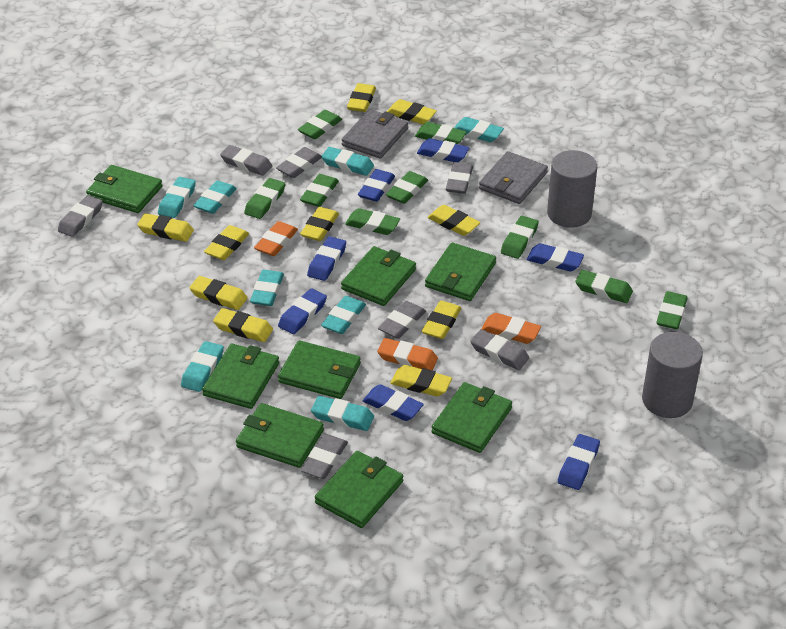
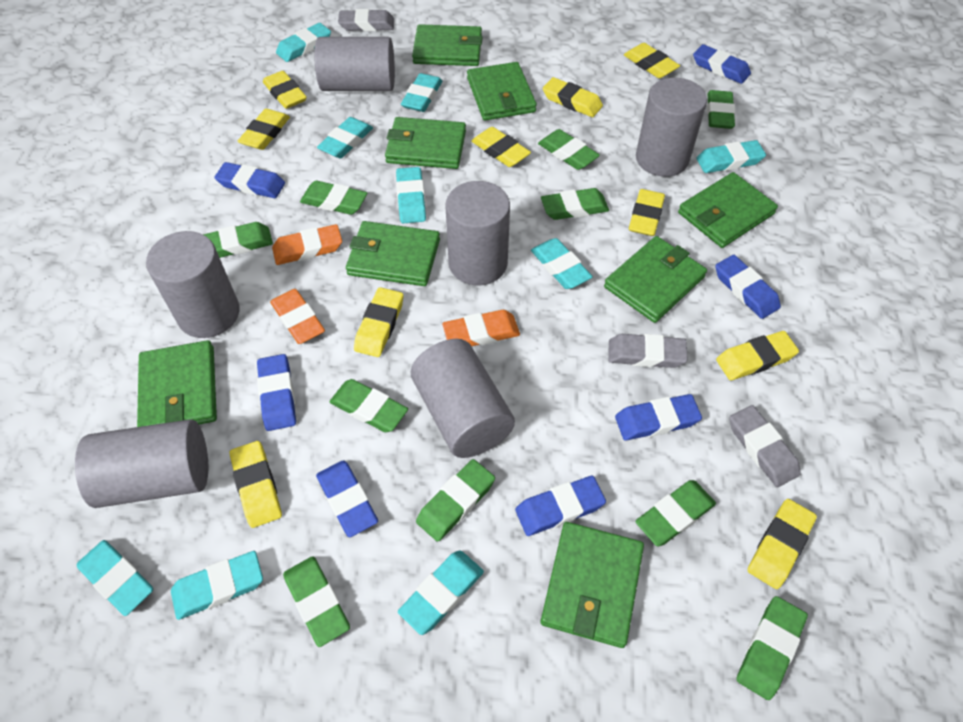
green eraser: 9 -> 10
grey cylinder: 2 -> 6
grey eraser: 7 -> 3
grey wallet: 2 -> 0
turquoise eraser: 8 -> 9

